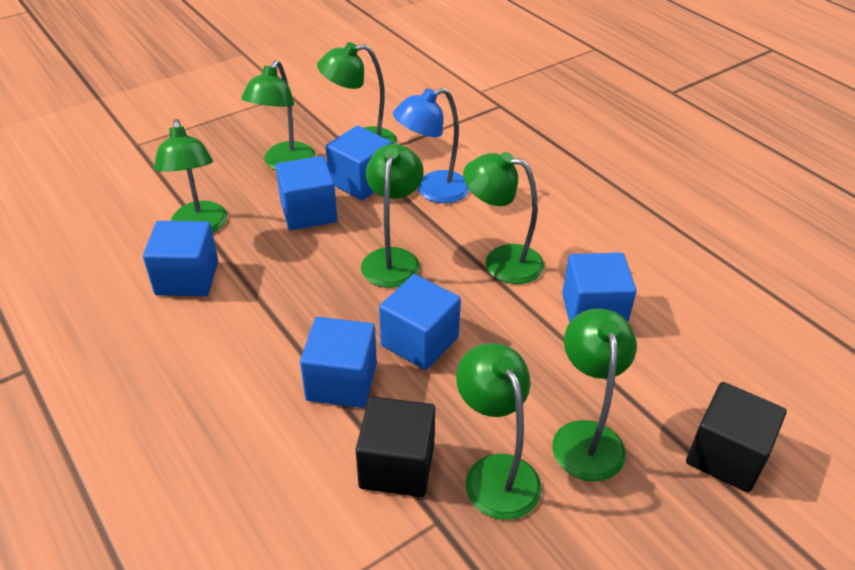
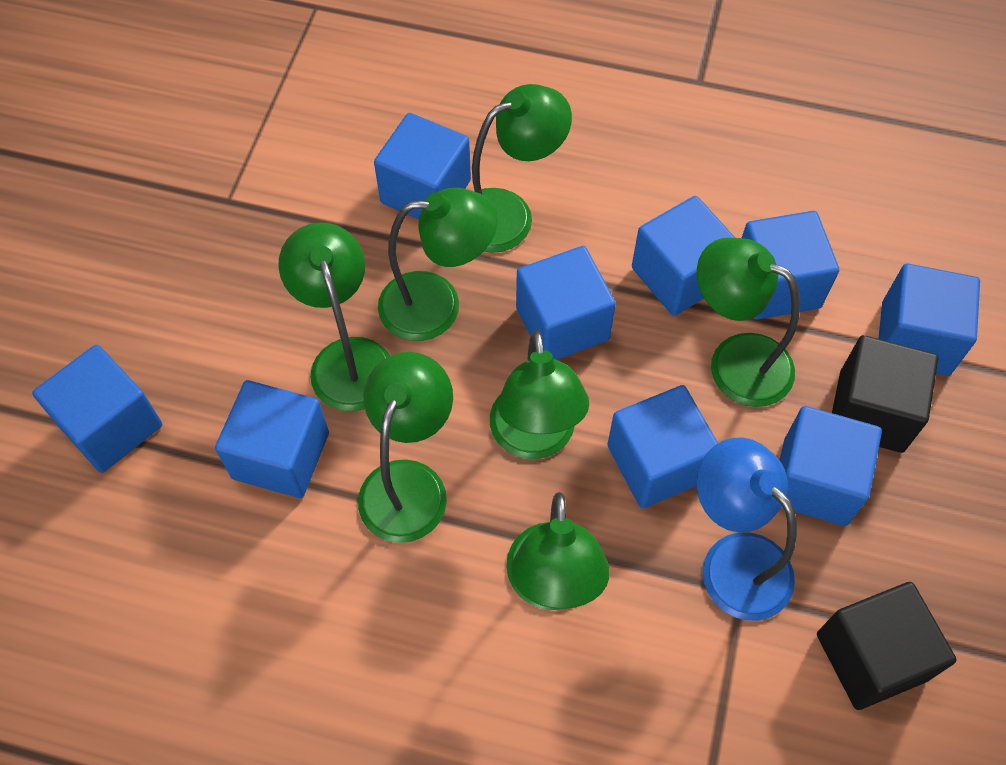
blue cube: 6 -> 9

